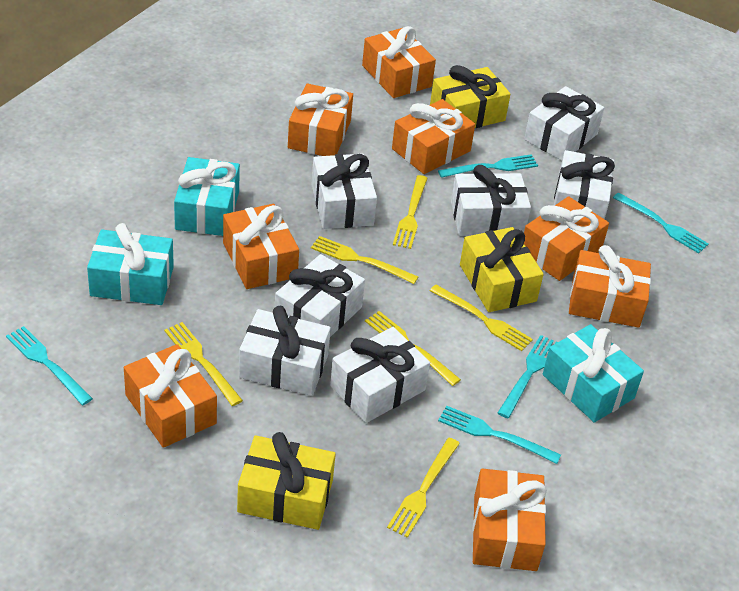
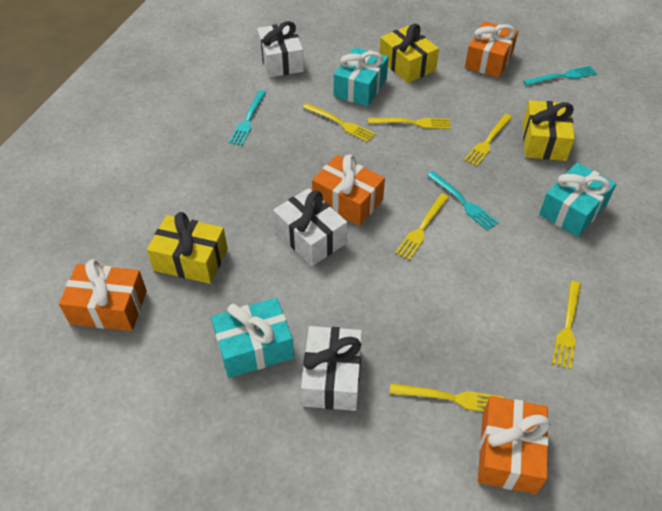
orange gift: 8 -> 4
turquoise fork: 5 -> 3
white gift: 7 -> 3

